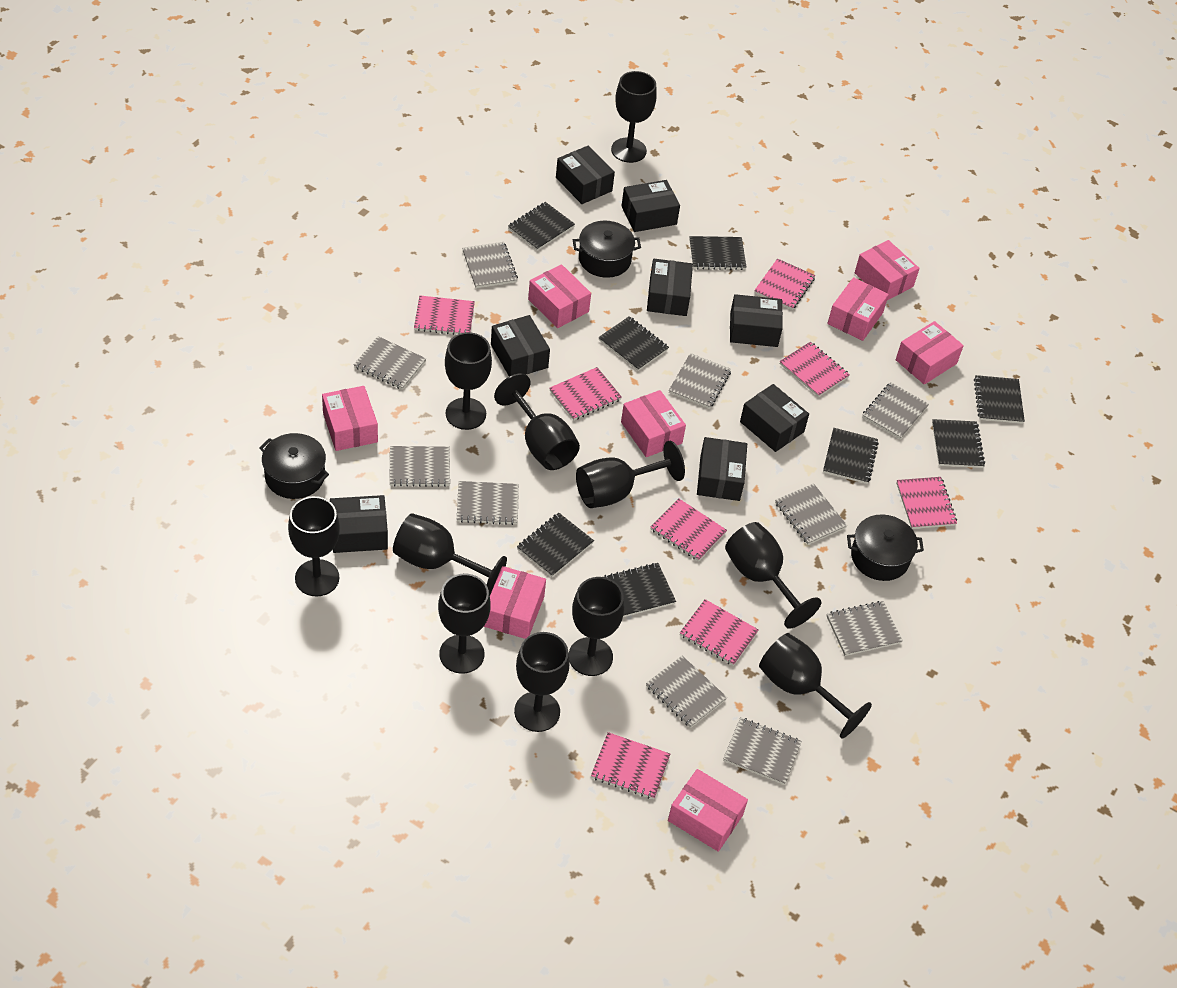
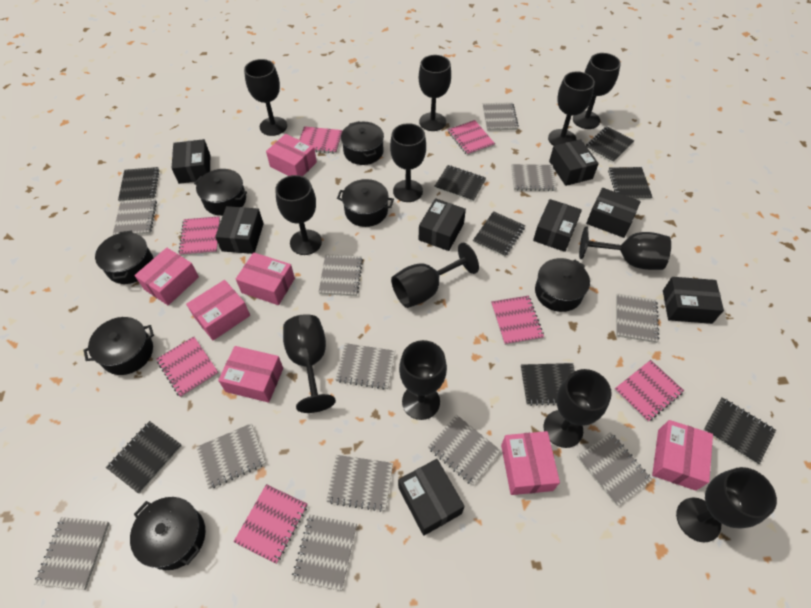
black goblet: 11 -> 12
black pot: 3 -> 7
grey notebook: 10 -> 12
pink box: 8 -> 7
pink notebook: 8 -> 7

